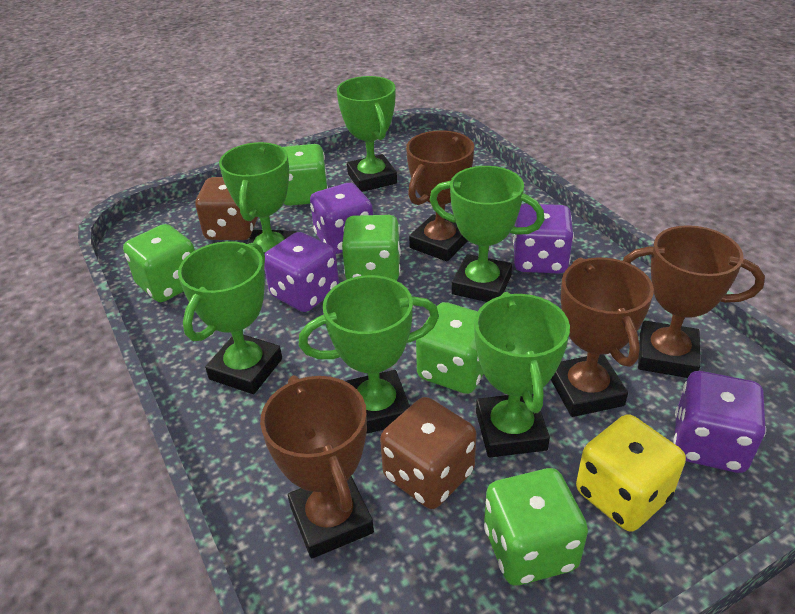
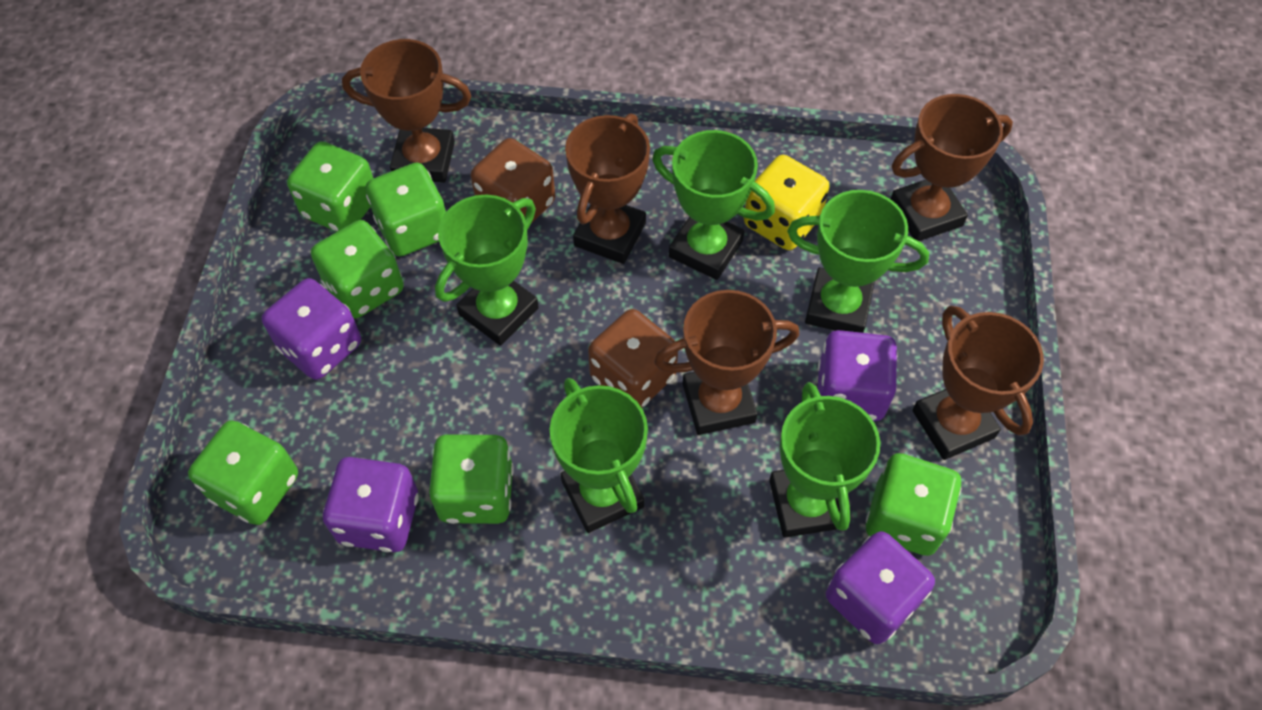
brown trophy: 4 -> 5
green dice: 5 -> 6
green trophy: 6 -> 5

